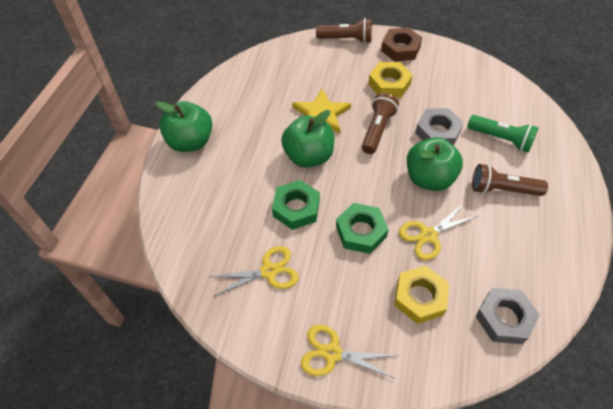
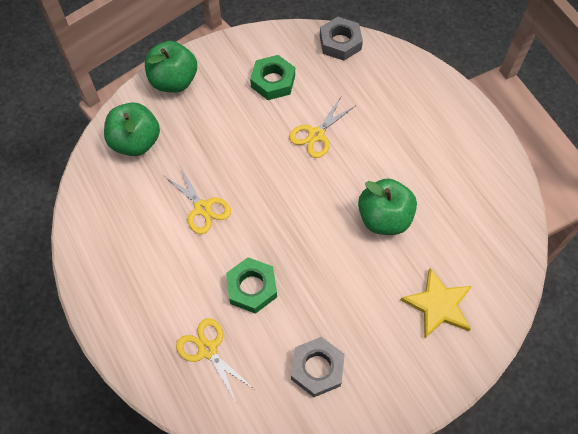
brown flashlight: 3 -> 0
brown nut: 1 -> 0
green flashlight: 1 -> 0
yellow nut: 2 -> 0

